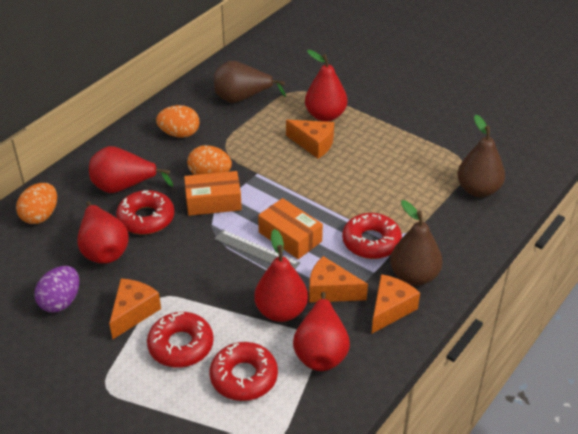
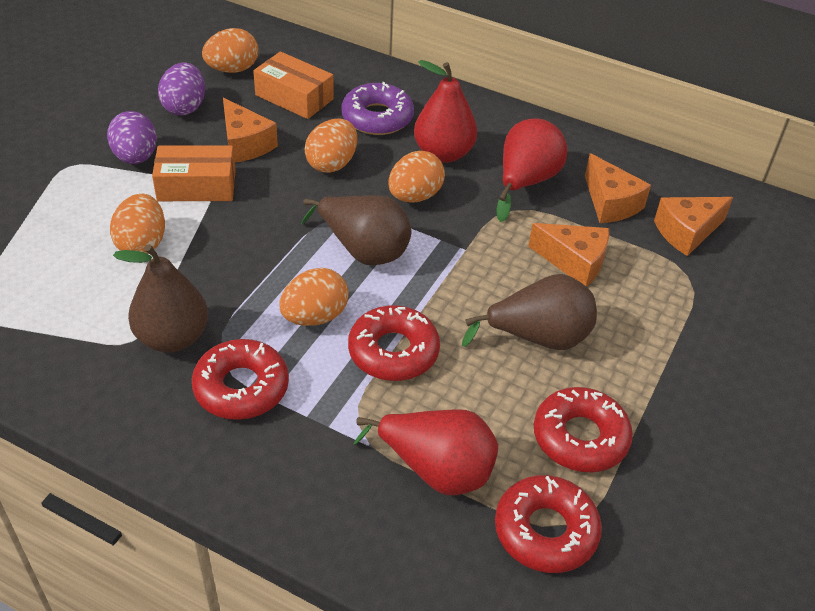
grey ruler: 1 -> 0
orange egg: 3 -> 5
purple donut: 0 -> 1
purple egg: 1 -> 2
red pear: 5 -> 3

